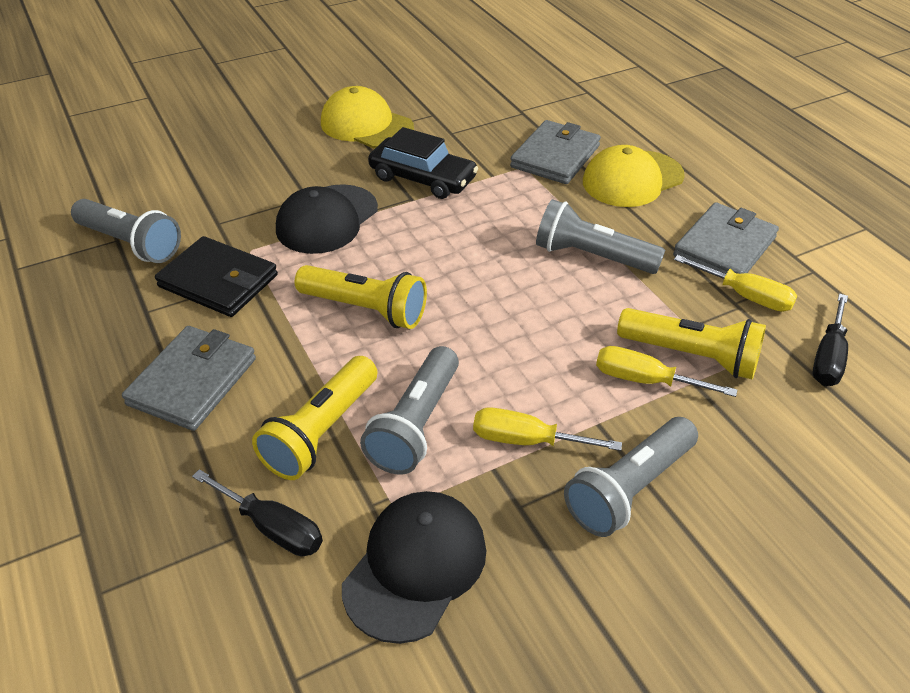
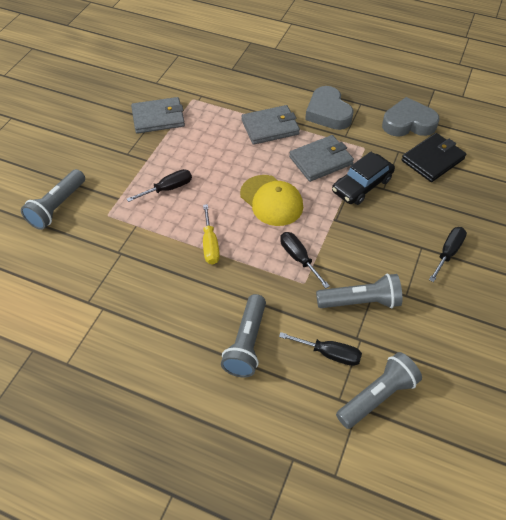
black cap: 2 -> 0
black screwdriver: 2 -> 4
grey heart: 0 -> 2
yellow cap: 2 -> 1
yellow flashlight: 3 -> 0
yellow screwdriver: 3 -> 1

